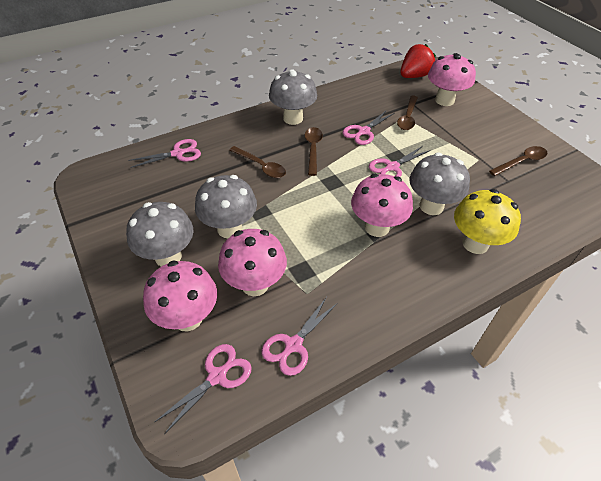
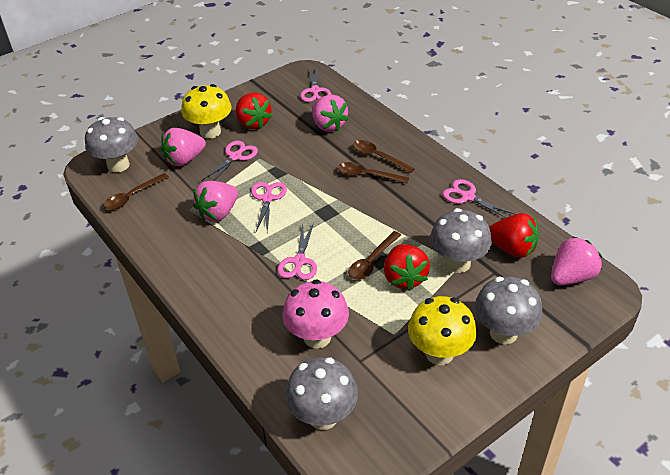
pink mushroom: 4 -> 1
pink strawberry: 0 -> 4
red strawberry: 1 -> 3
yellow mushroom: 1 -> 2

